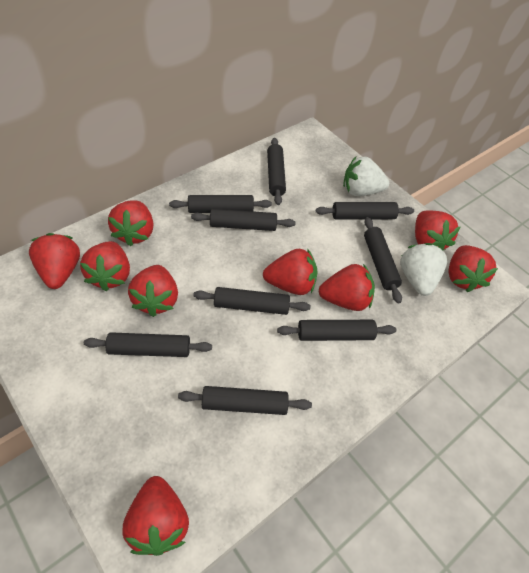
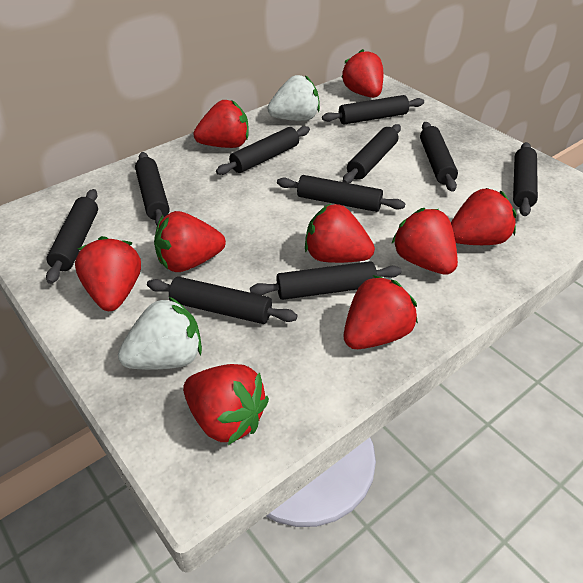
black rolling pin: 9 -> 10

